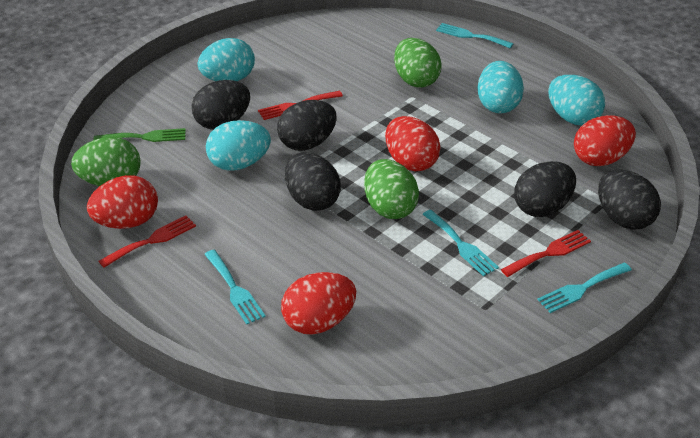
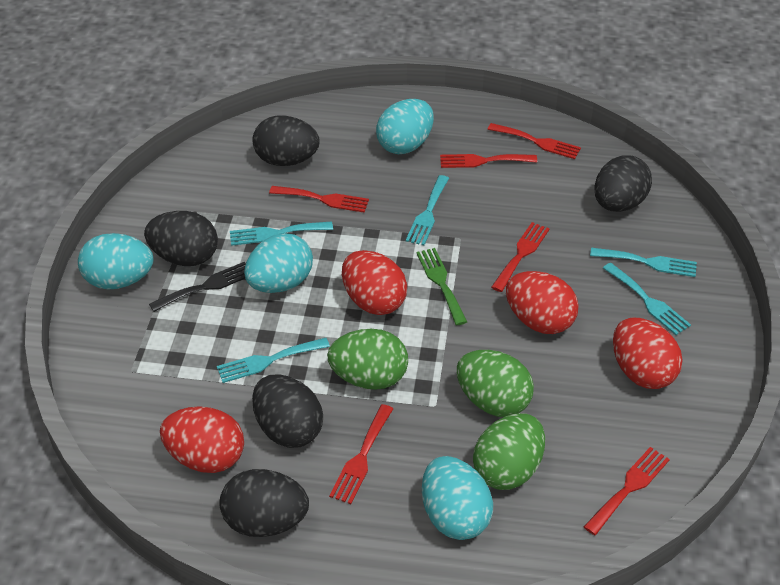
black fork: 0 -> 1
red fork: 3 -> 6
turquoise fork: 4 -> 5

